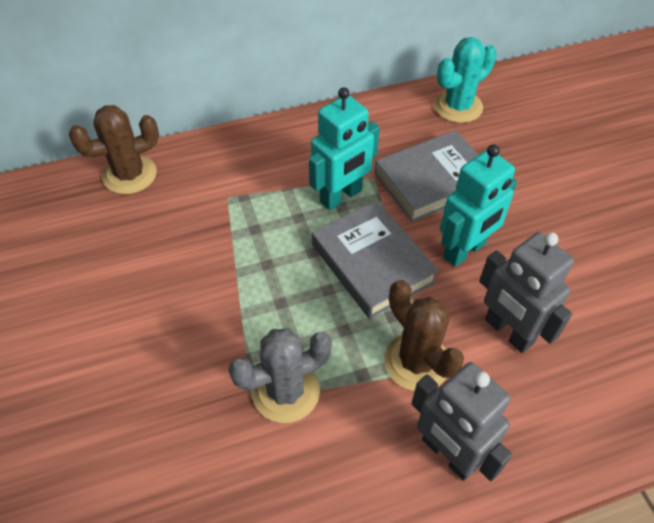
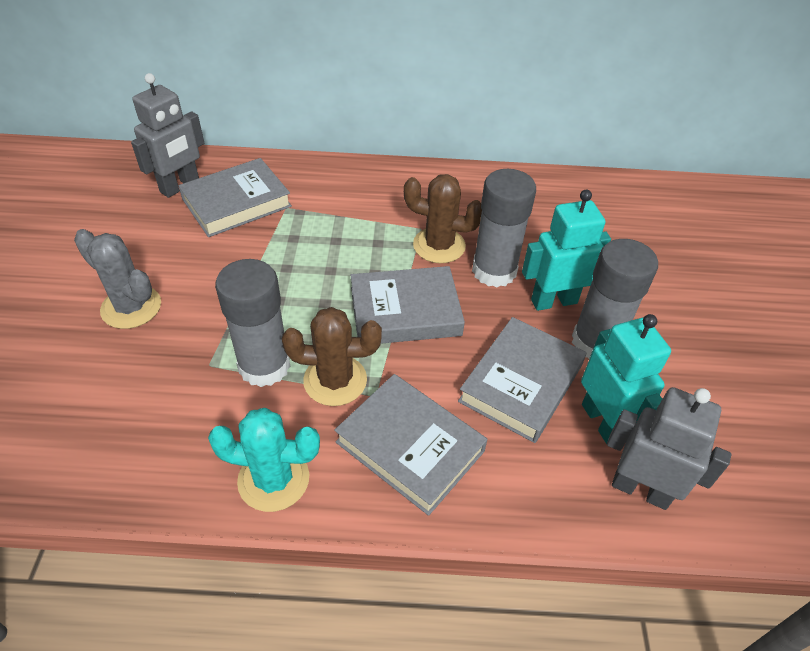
grey book: 2 -> 4
grey glue stick: 0 -> 3

